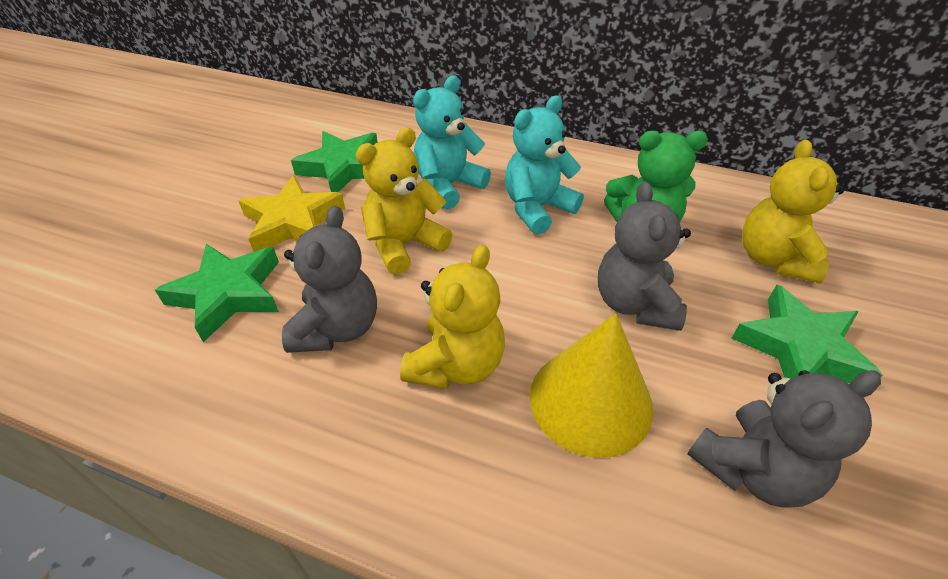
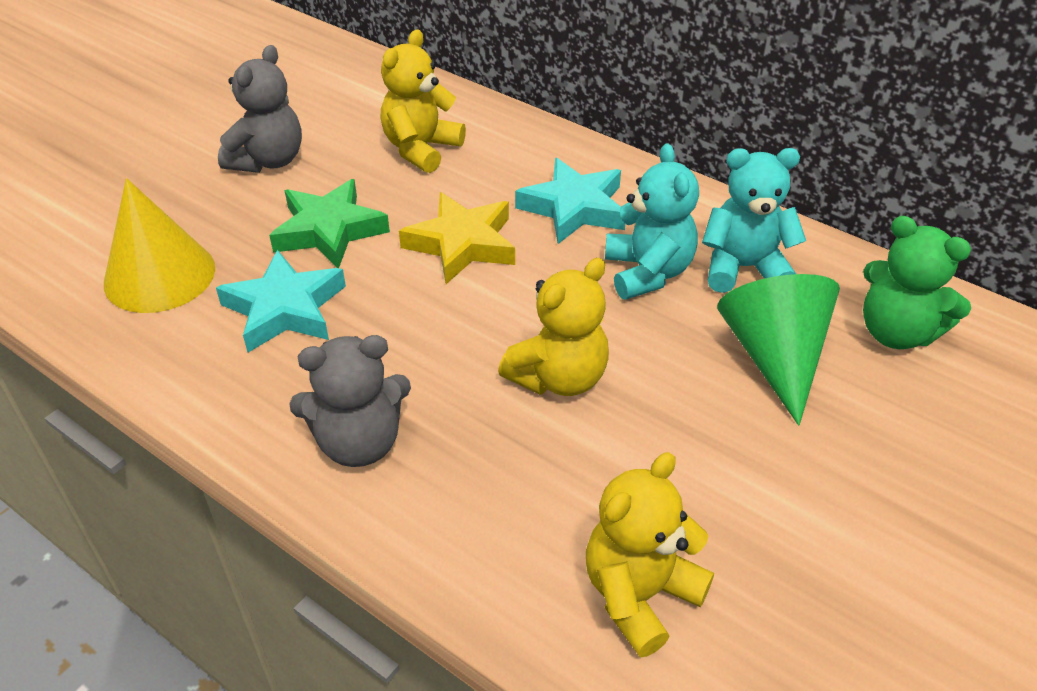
green cone: 0 -> 1
green star: 3 -> 1
grey teddy bear: 3 -> 2
turquoise star: 0 -> 2

